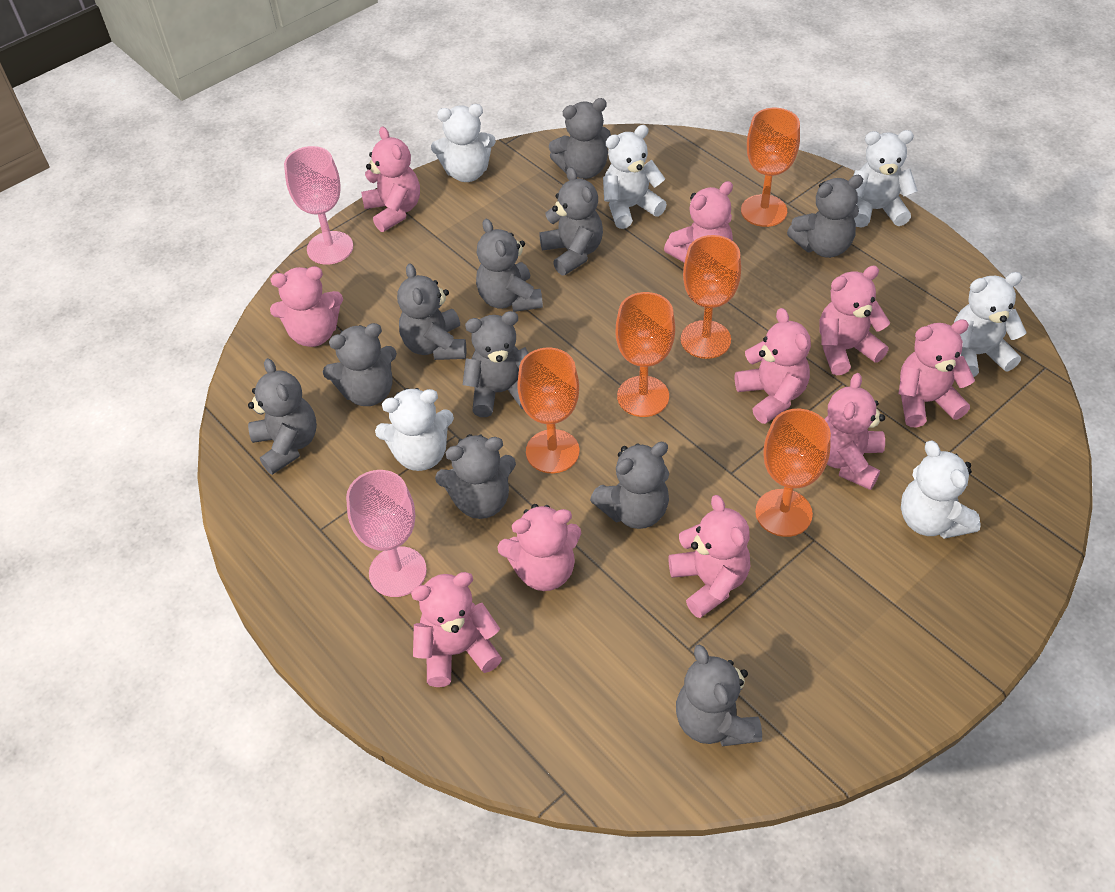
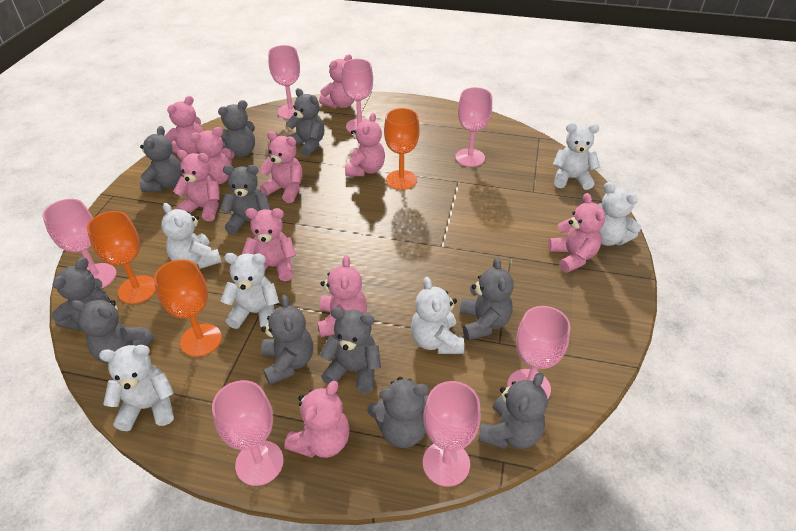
orange goblet: 5 -> 3
pink goblet: 2 -> 7

